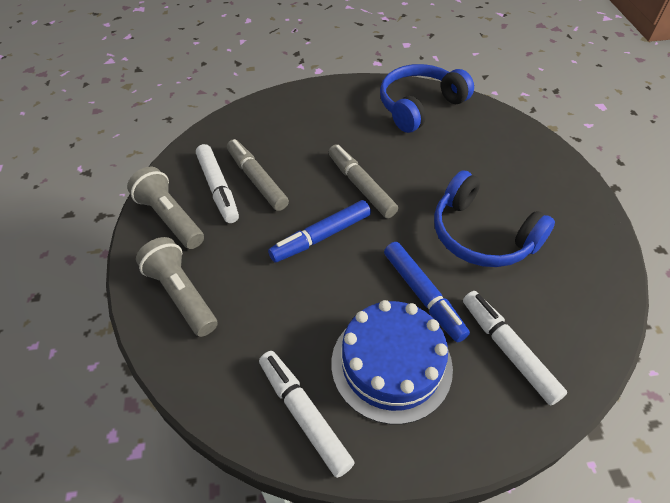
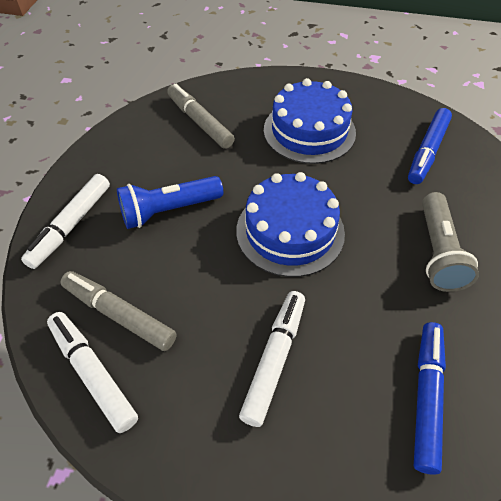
blue cake: 1 -> 2
blue flashlight: 0 -> 1
blue headphones: 2 -> 0
grey flashlight: 2 -> 1

